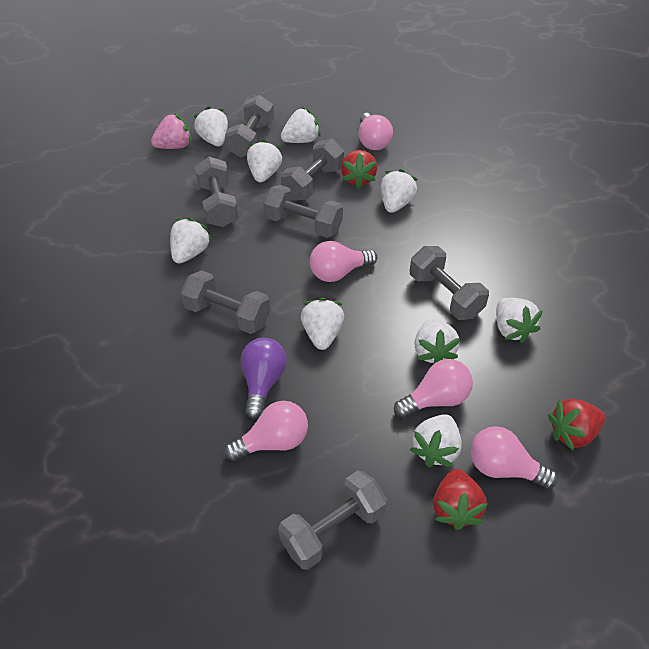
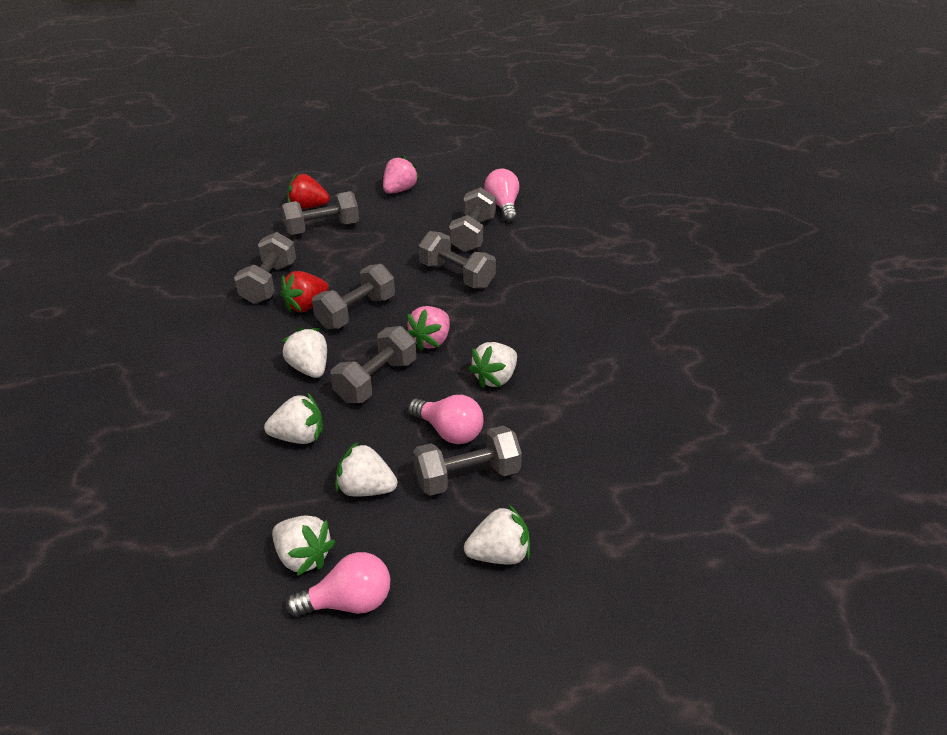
pink light bulb: 5 -> 3
pink strawberry: 1 -> 2
purple light bulb: 1 -> 0
red strawberry: 3 -> 2
white strawberry: 9 -> 6

